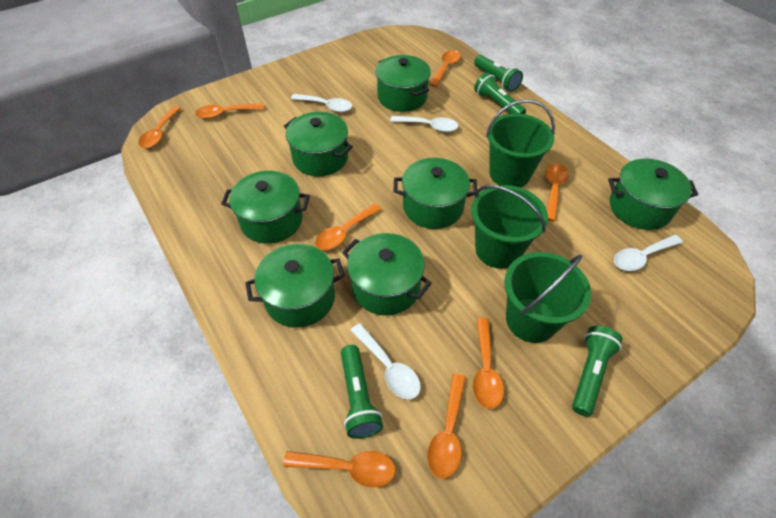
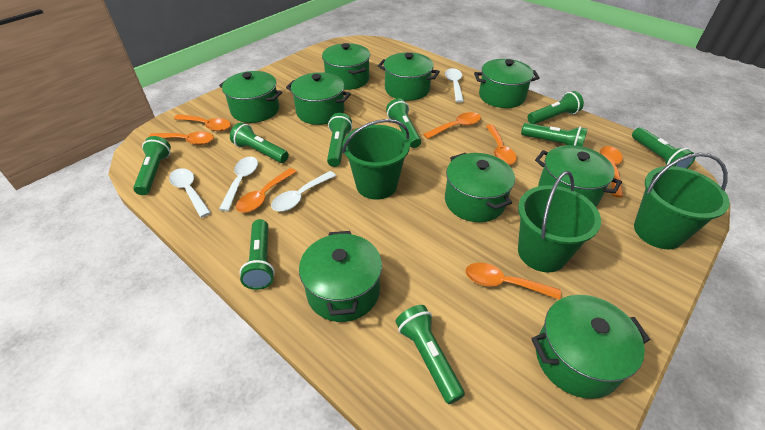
green flashlight: 4 -> 9
green pot: 7 -> 9
orange spoon: 8 -> 7

